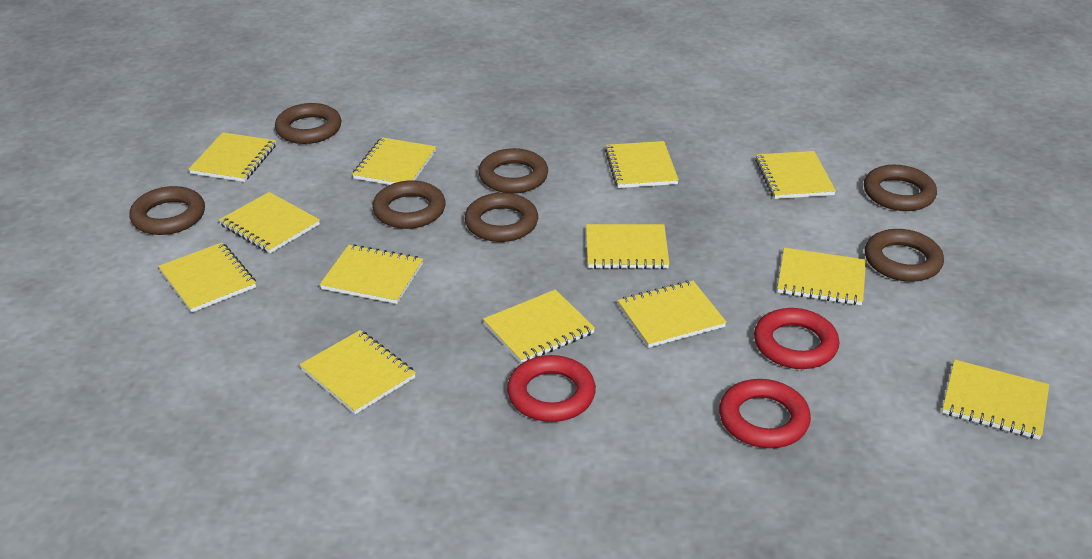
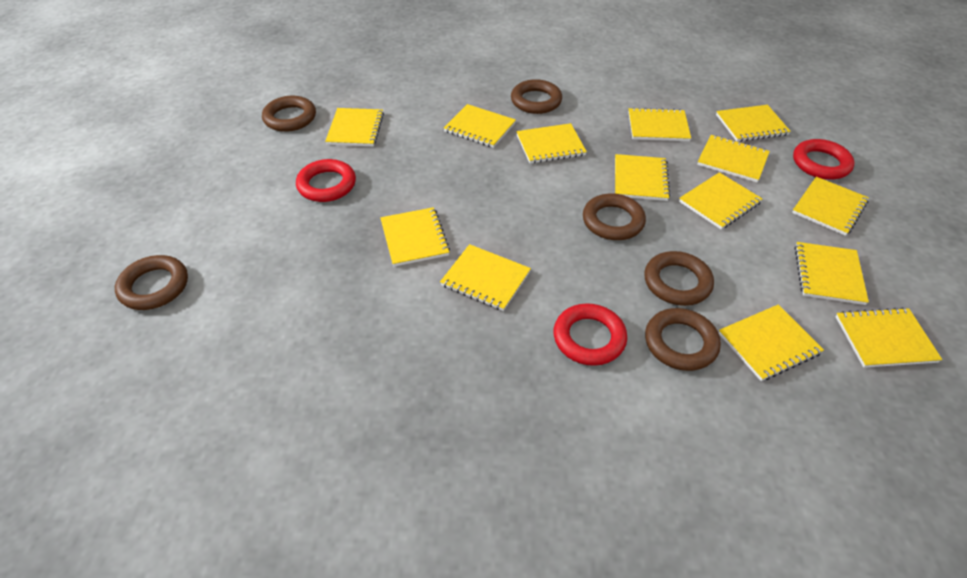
brown ring: 7 -> 6
yellow notebook: 13 -> 14

